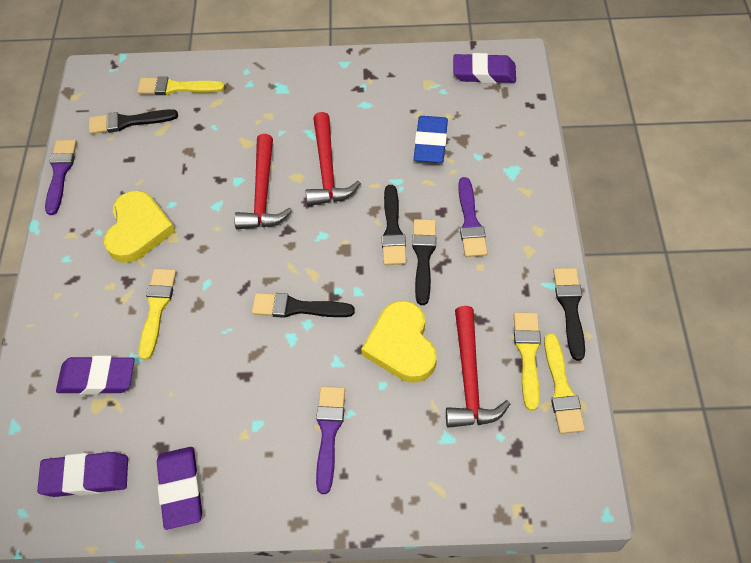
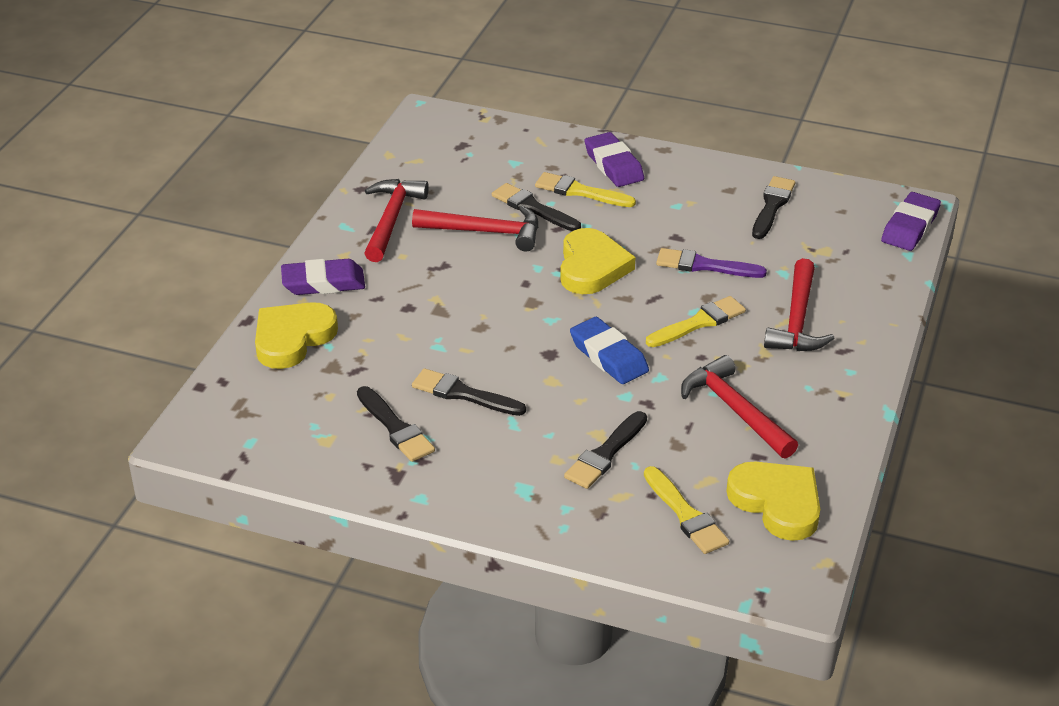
purple brush: 3 -> 1
purple eraser: 4 -> 3
red hammer: 3 -> 4
yellow brush: 4 -> 3
yellow heart: 2 -> 3

